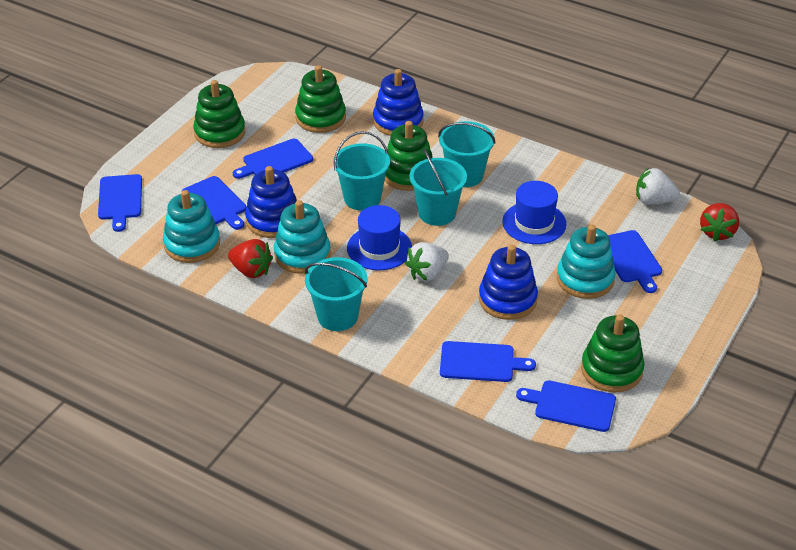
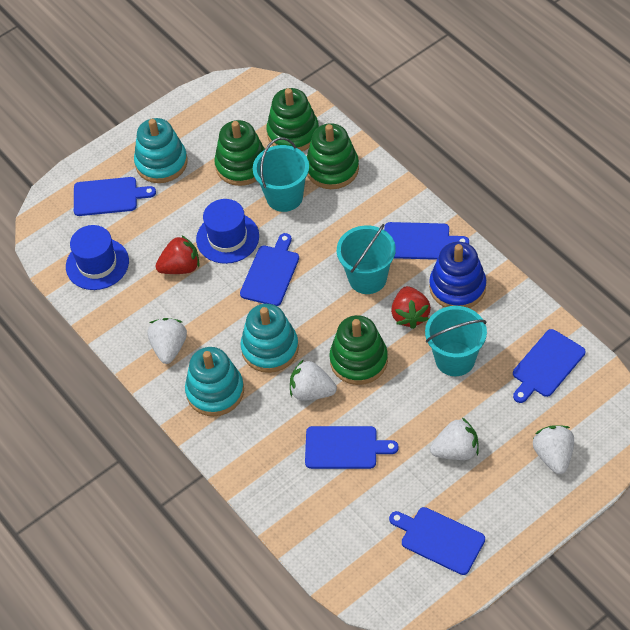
blue stacking toy: 3 -> 1
turquoise bucket: 4 -> 3
white strawberry: 2 -> 4

